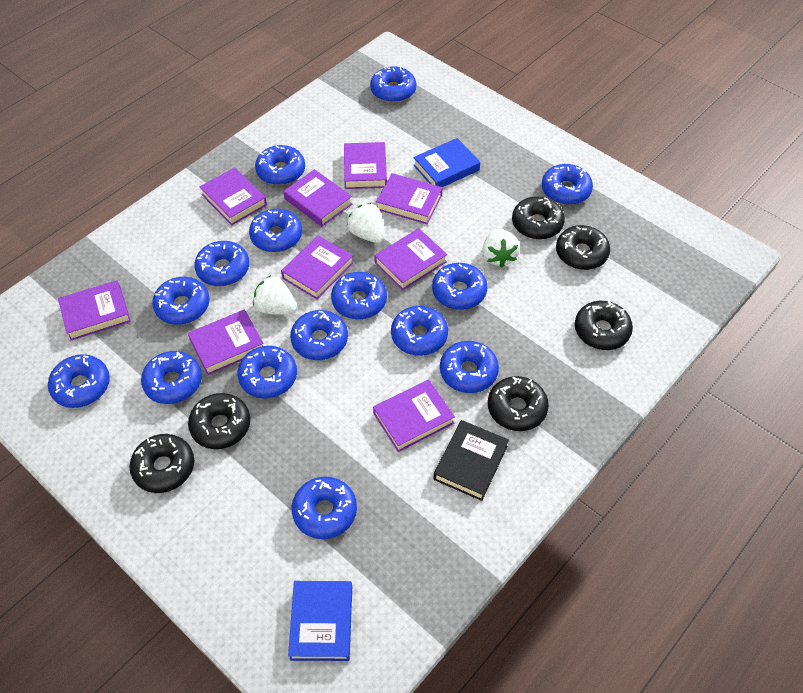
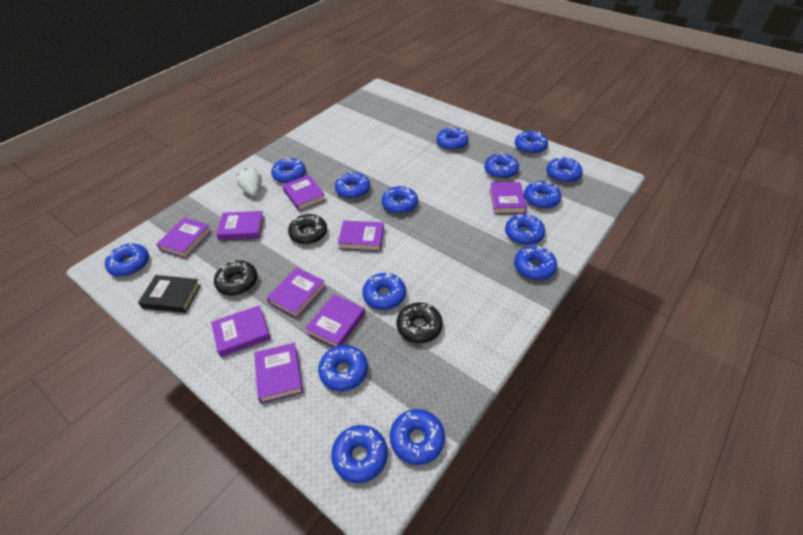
black donut: 6 -> 3
blue book: 2 -> 0
white strawberry: 3 -> 1

